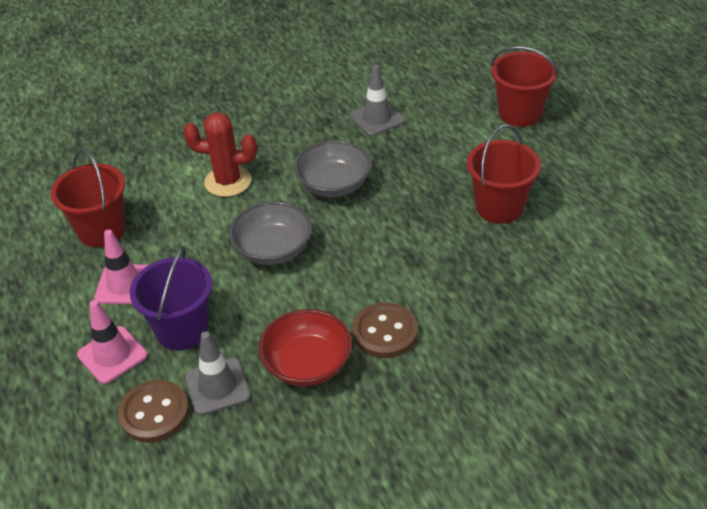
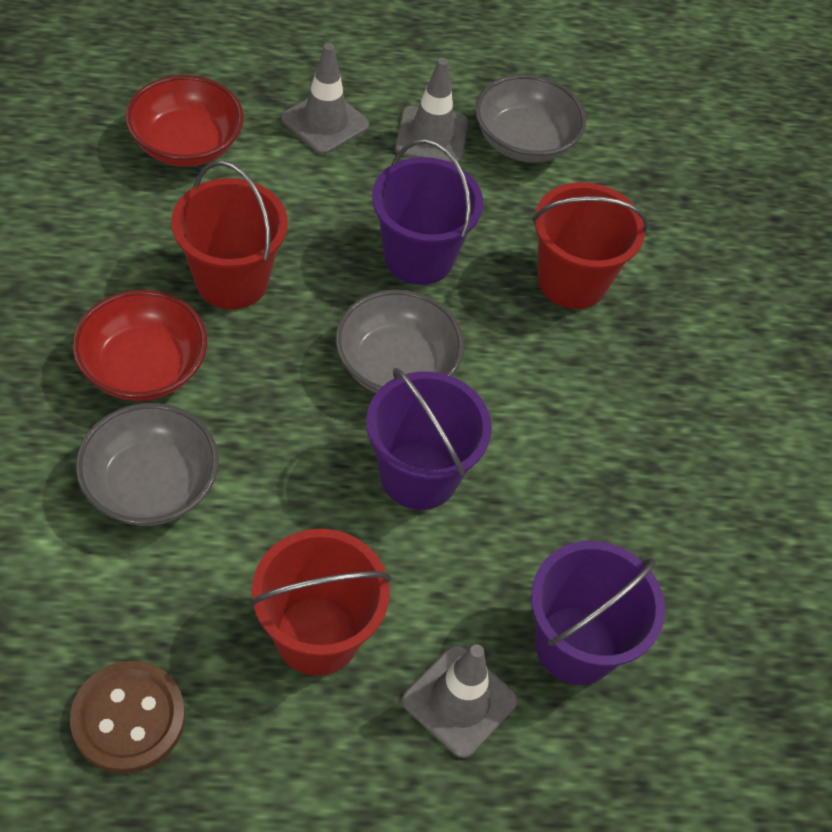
brown button: 2 -> 1
grey bowl: 2 -> 3
grey traffic cone: 2 -> 3
pink traffic cone: 2 -> 0
purple bucket: 1 -> 3
red bowl: 1 -> 2
red cactus: 1 -> 0

